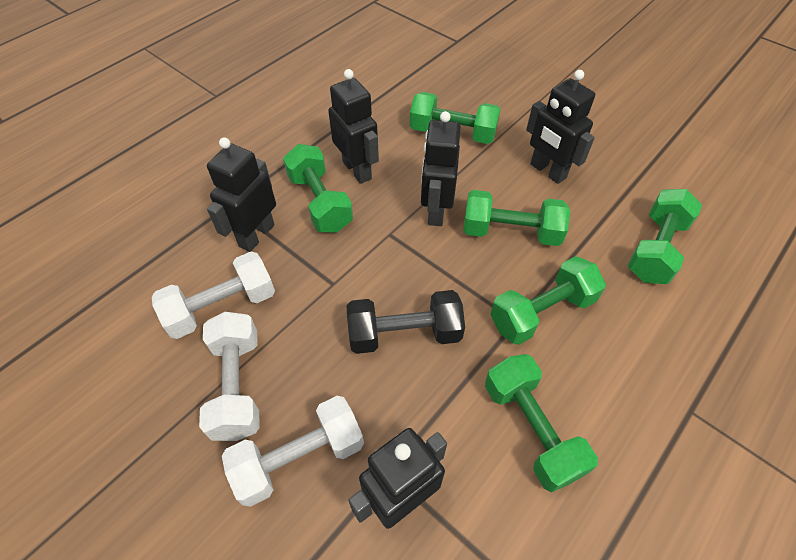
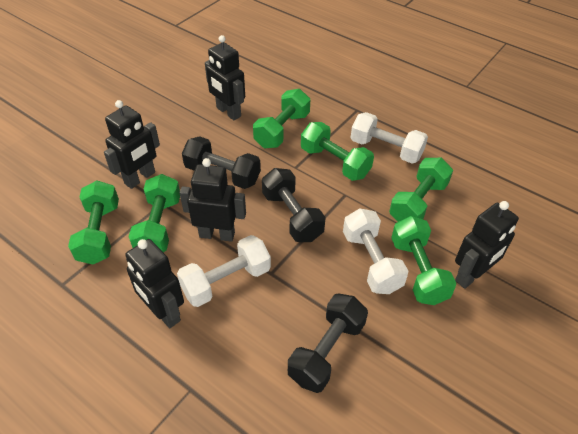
black dumbbell: 1 -> 3

